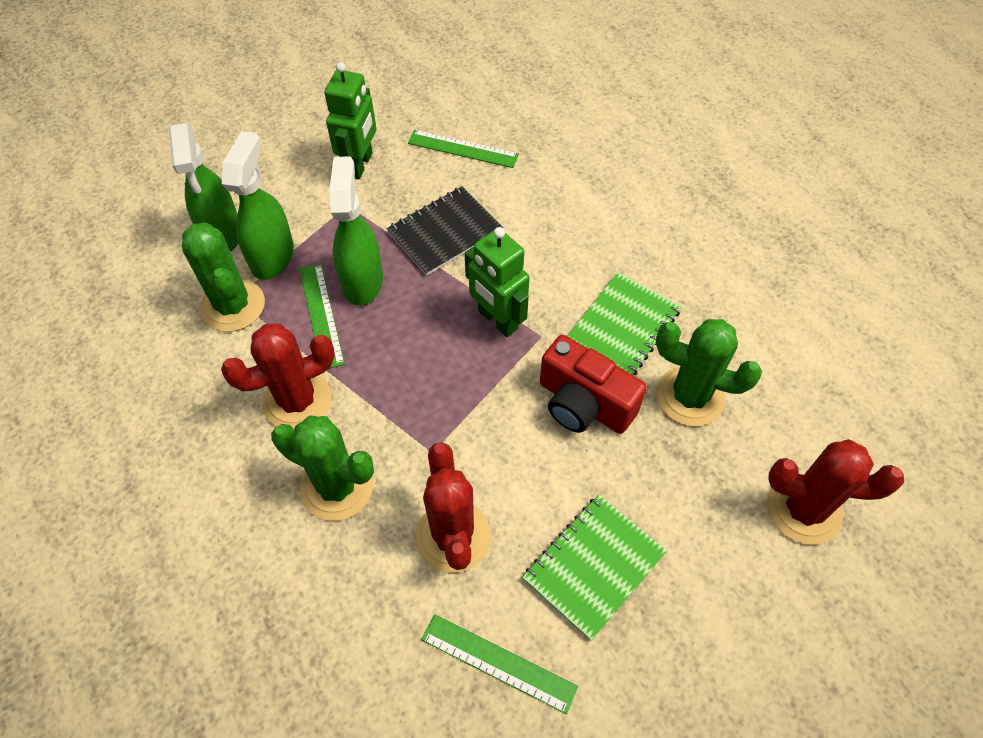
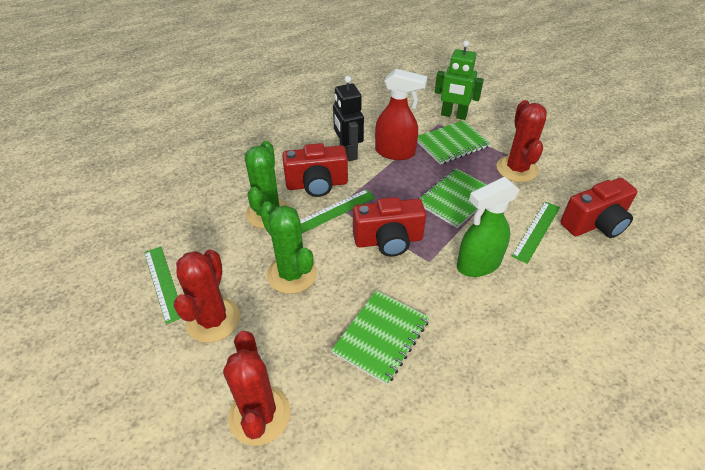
black notebook: 1 -> 0
black robot: 0 -> 1
green cactus: 3 -> 2
green notebook: 2 -> 3
green robot: 2 -> 1
green spray bottle: 3 -> 1
red camera: 1 -> 3
red spray bottle: 0 -> 1

